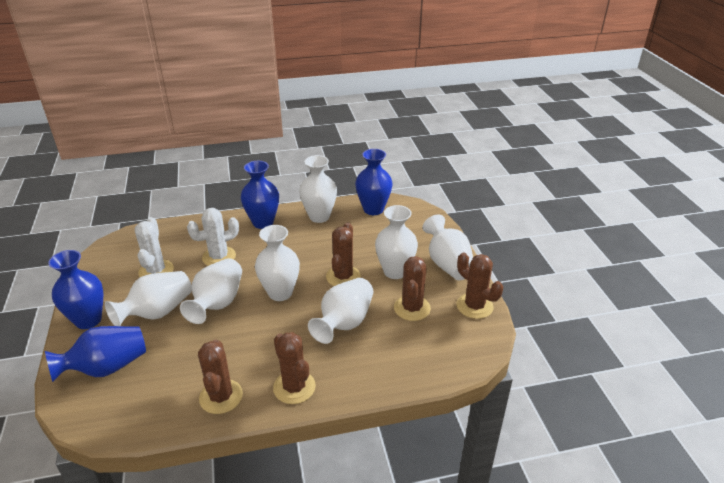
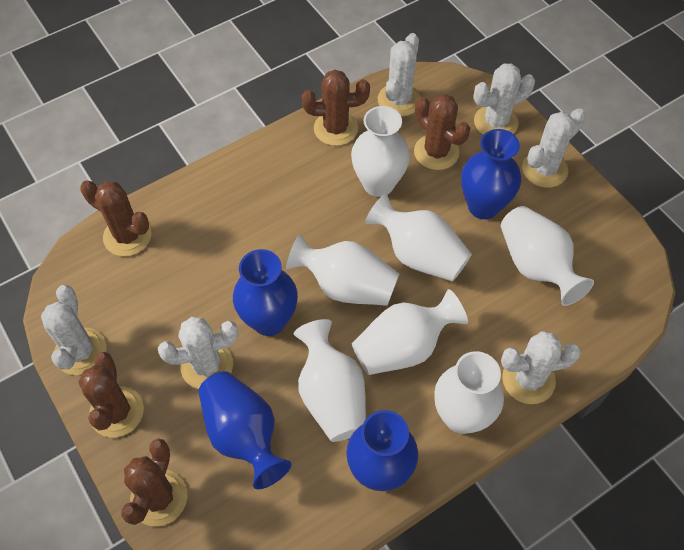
white cactus: 2 -> 6

